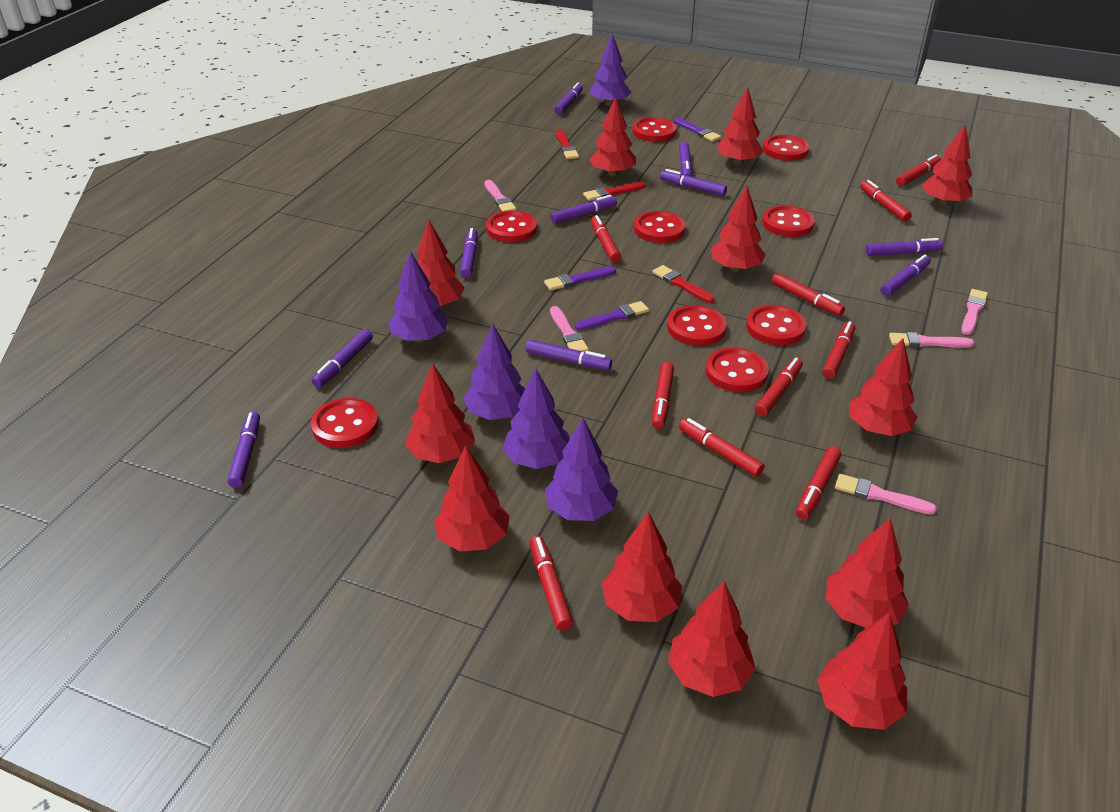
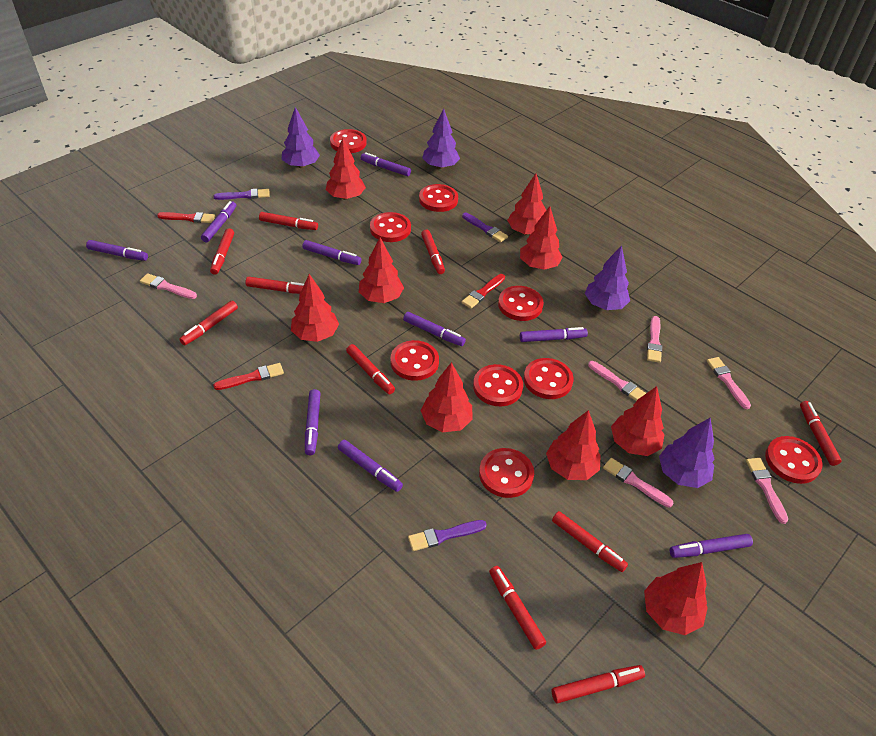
pink brush: 5 -> 6
purple marker: 10 -> 9
purple tree: 5 -> 4
red tree: 12 -> 9

